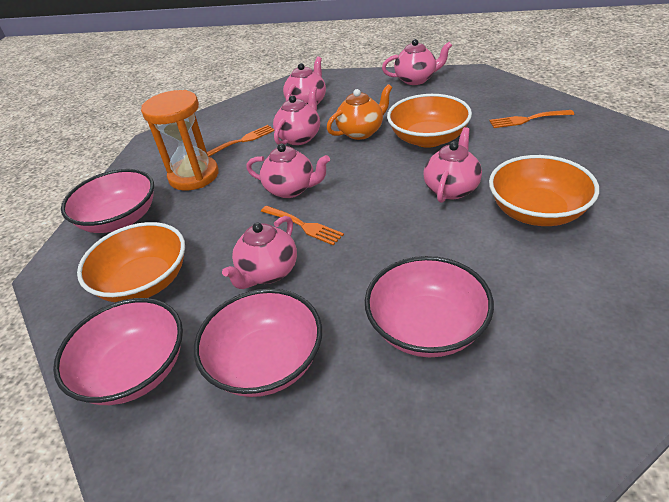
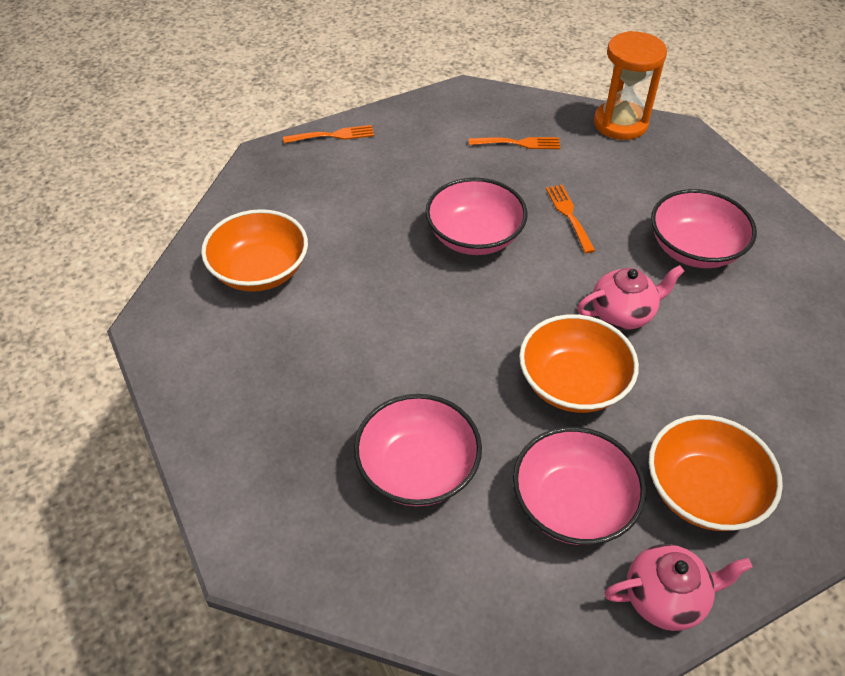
orange teapot: 1 -> 0
pink teapot: 6 -> 2

